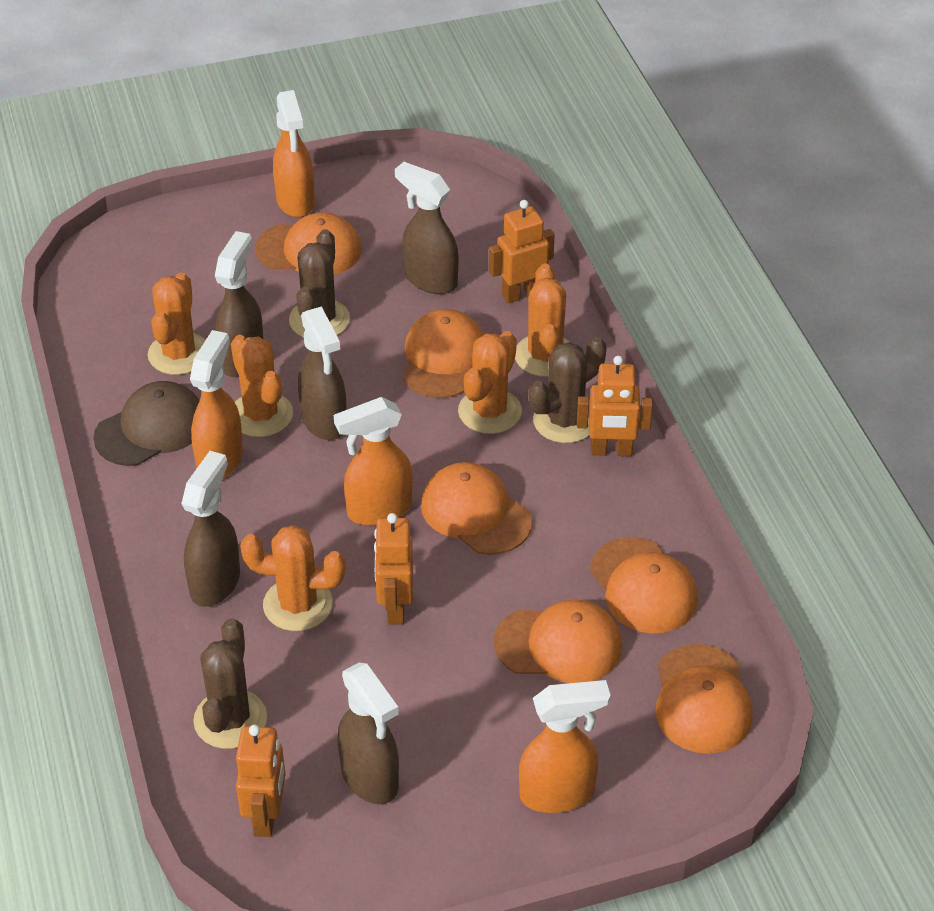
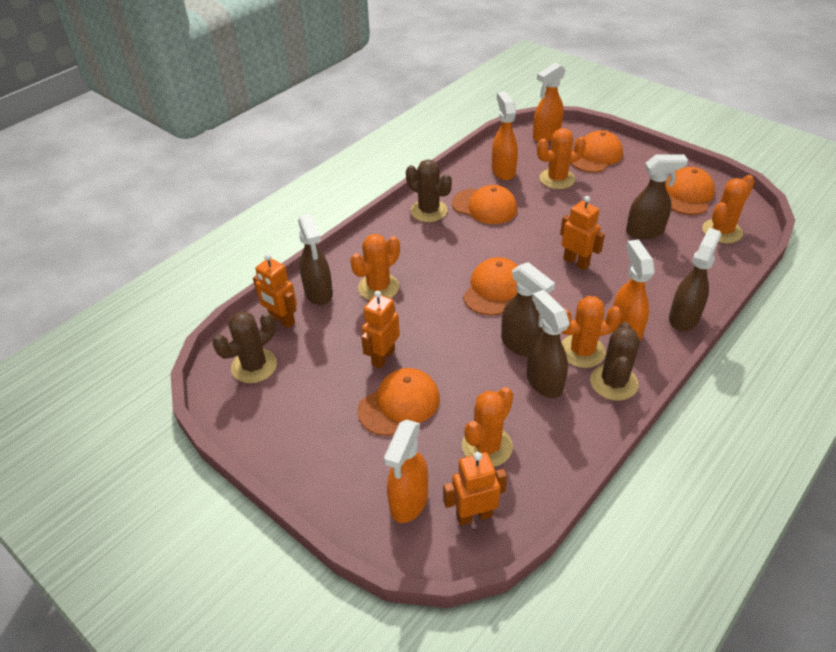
brown cap: 1 -> 0
orange cap: 6 -> 5

